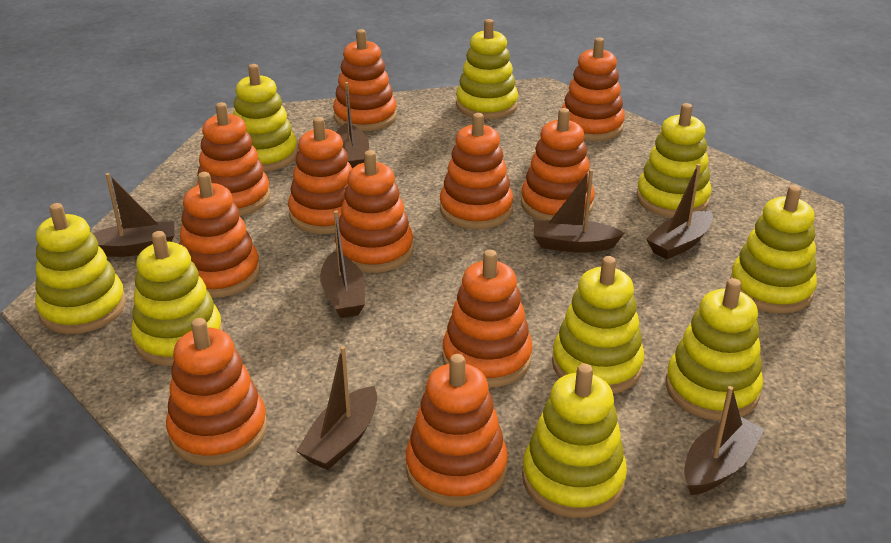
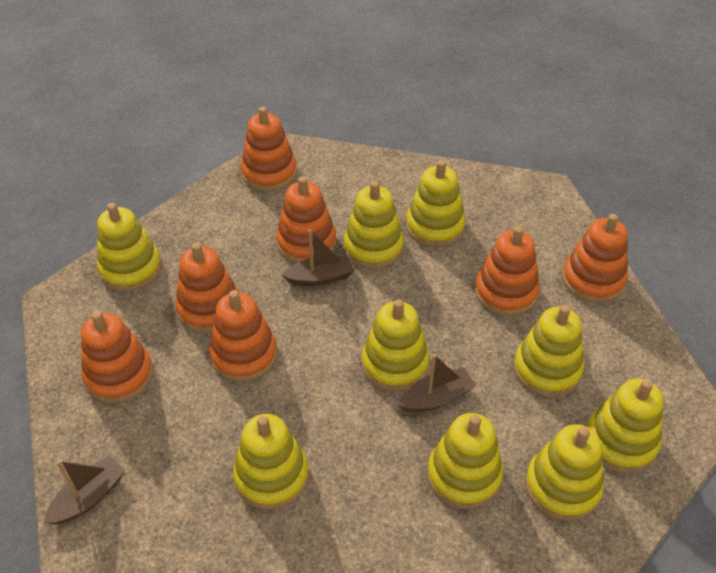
brown boat: 7 -> 3
orange stacking toy: 11 -> 7

